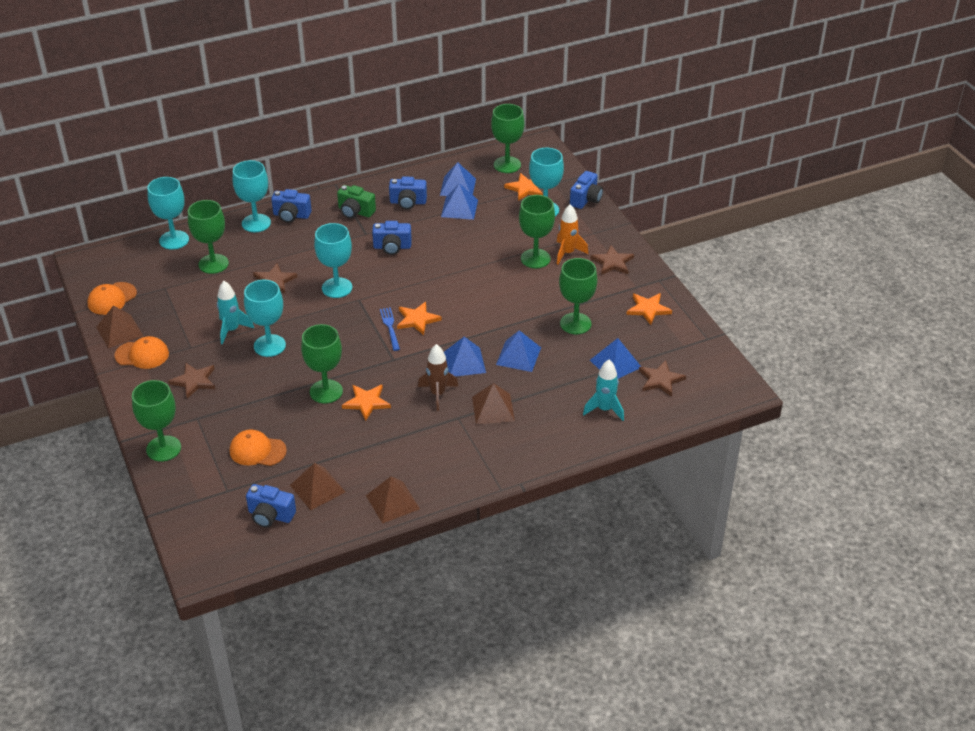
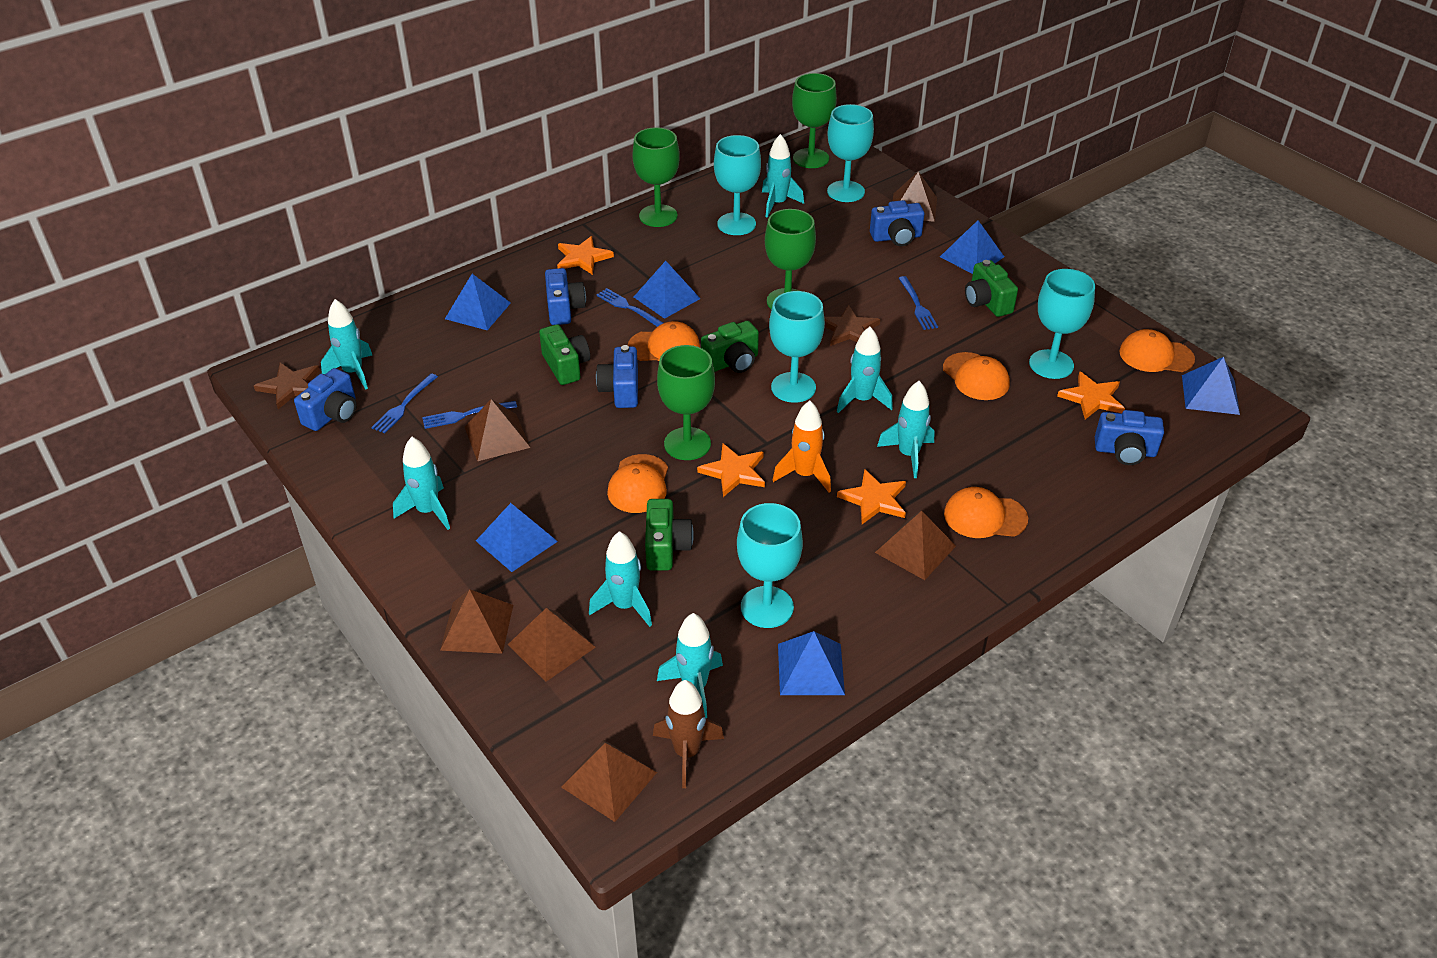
blue fork: 1 -> 4
blue pyramid: 5 -> 6
brown pyramid: 4 -> 6
brown star: 4 -> 2
green camera: 1 -> 4
green goblet: 6 -> 4
orange cap: 3 -> 5
turquoise rocket: 2 -> 7

